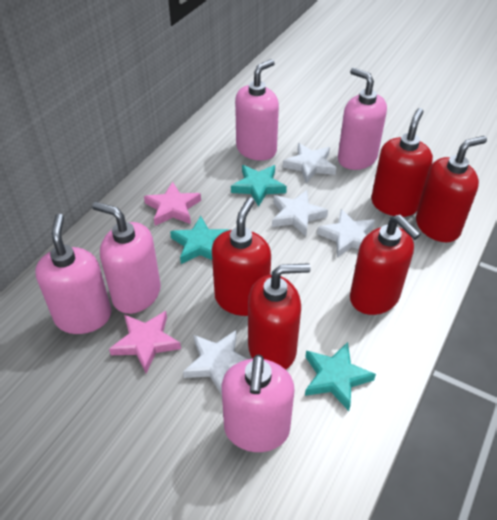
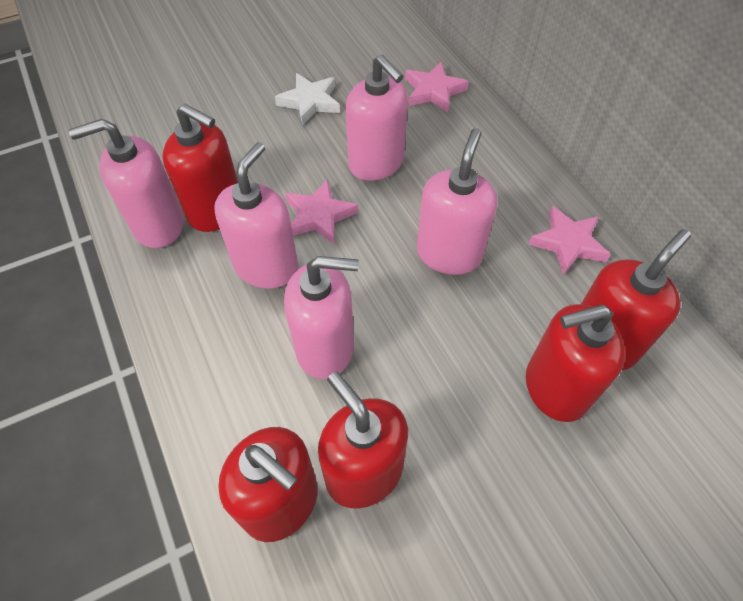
pink star: 2 -> 3
turquoise star: 3 -> 0
white star: 4 -> 1

